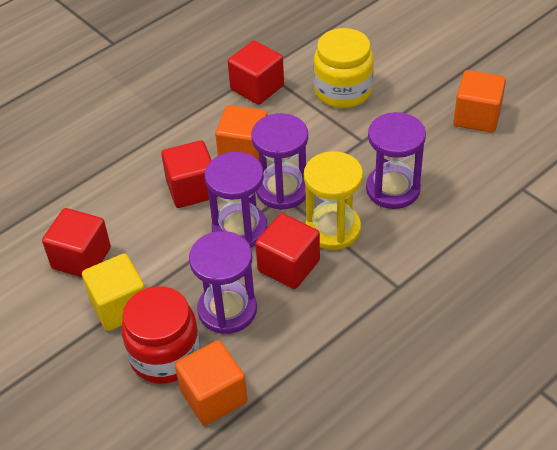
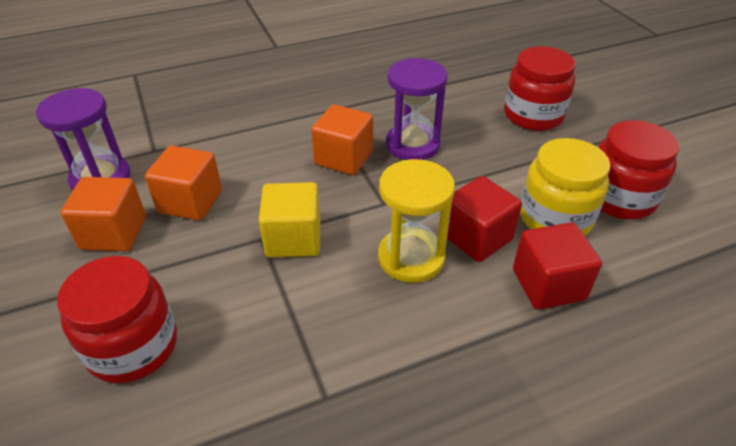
purple hourglass: 4 -> 2
red cube: 4 -> 2
red jar: 1 -> 3

